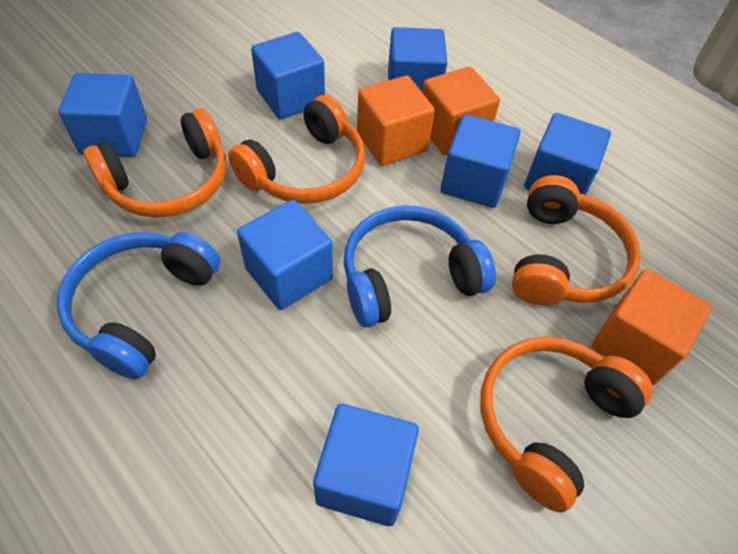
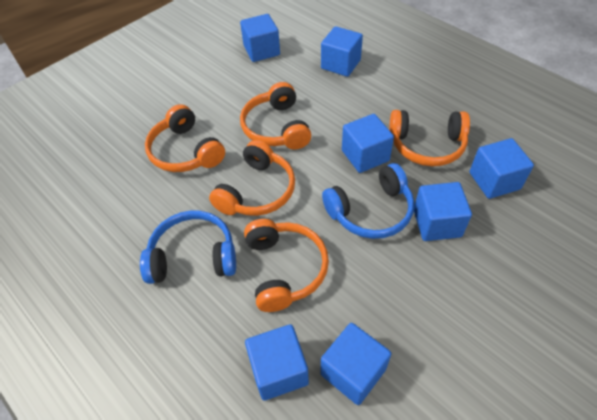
orange cube: 3 -> 0
orange headphones: 4 -> 5

